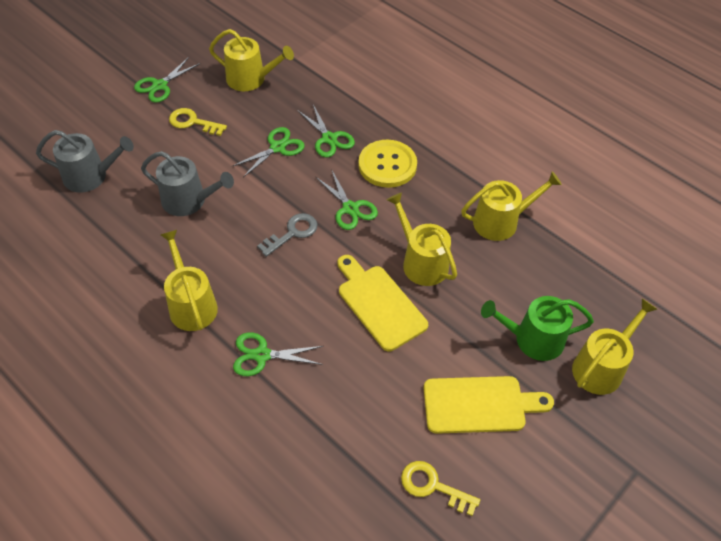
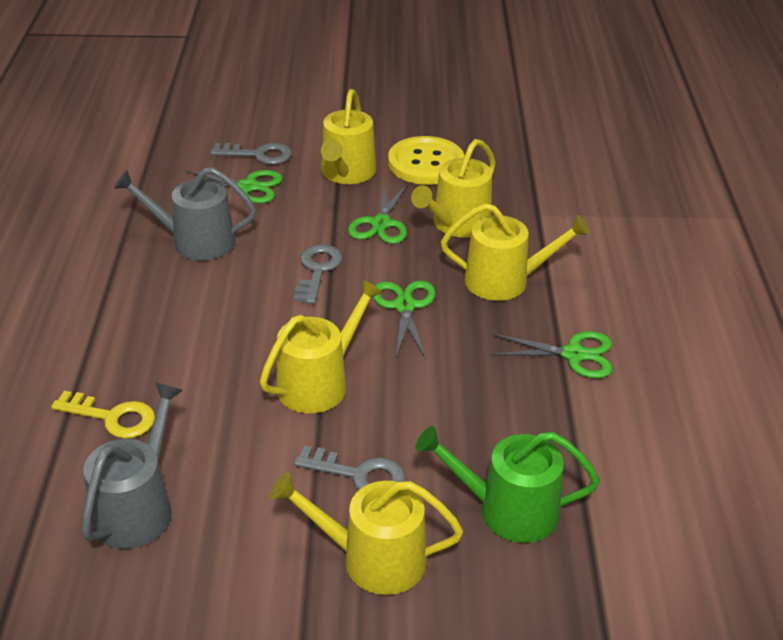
green scissors: 5 -> 4
grey key: 1 -> 3
yellow cutting board: 2 -> 0
yellow key: 2 -> 1

